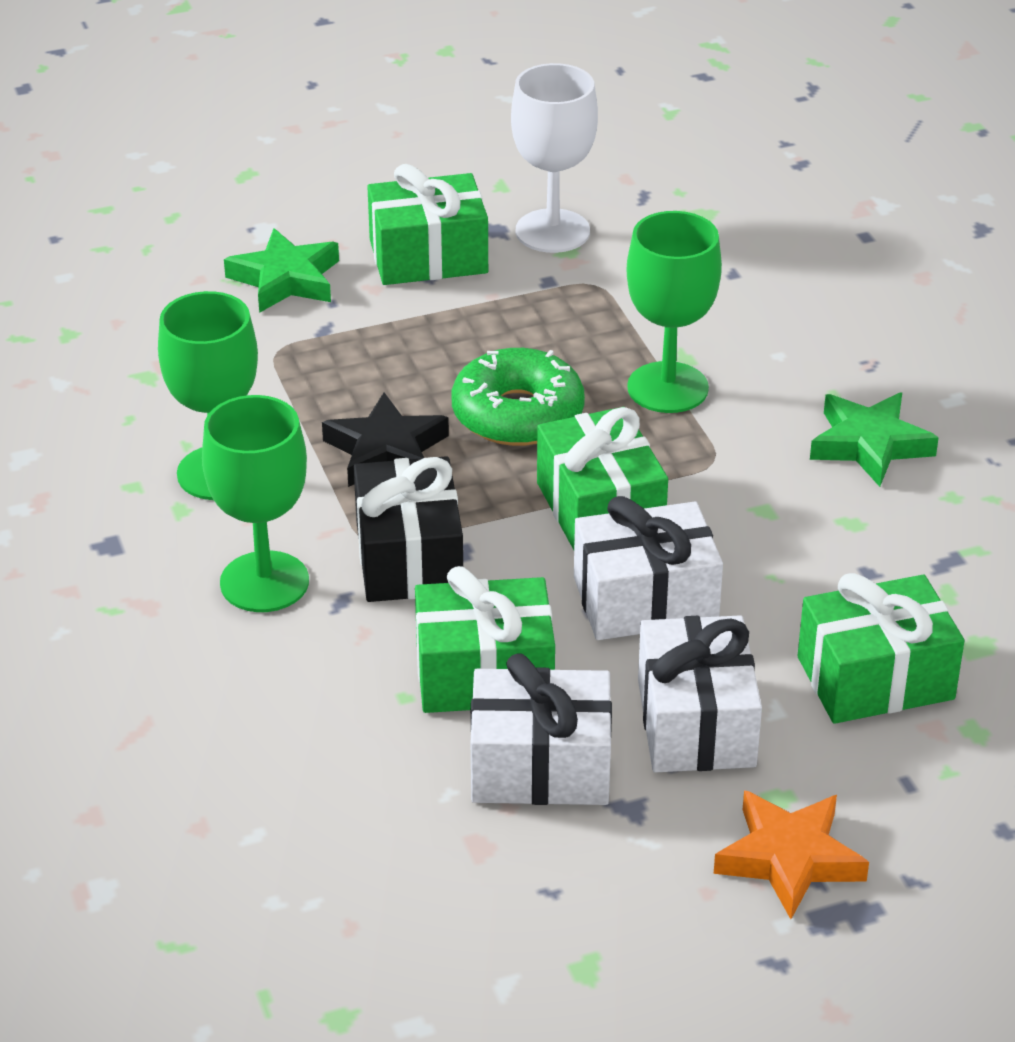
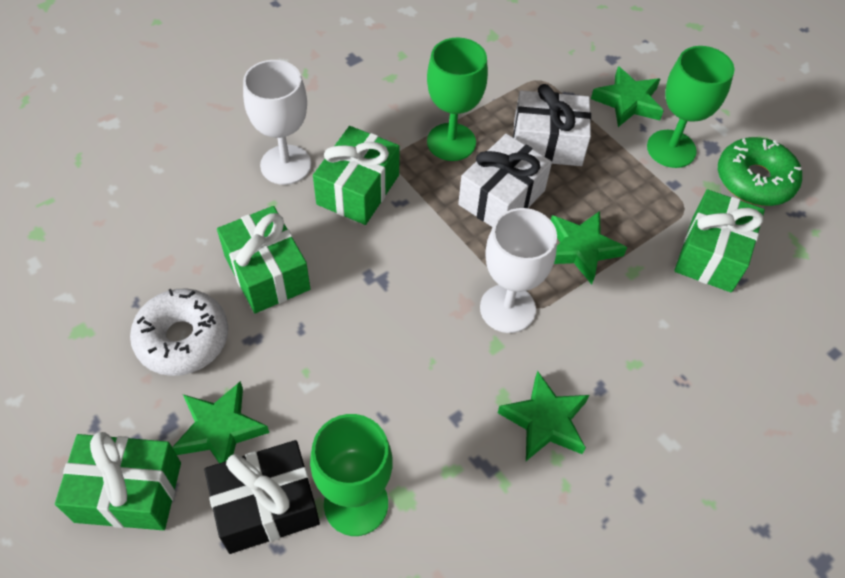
black star: 1 -> 0
green star: 2 -> 4
orange star: 1 -> 0
white donut: 0 -> 1
white gift: 3 -> 2
white goblet: 1 -> 2

